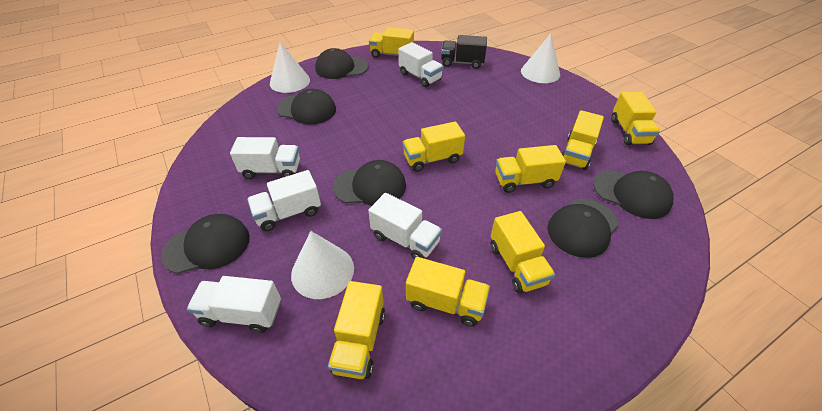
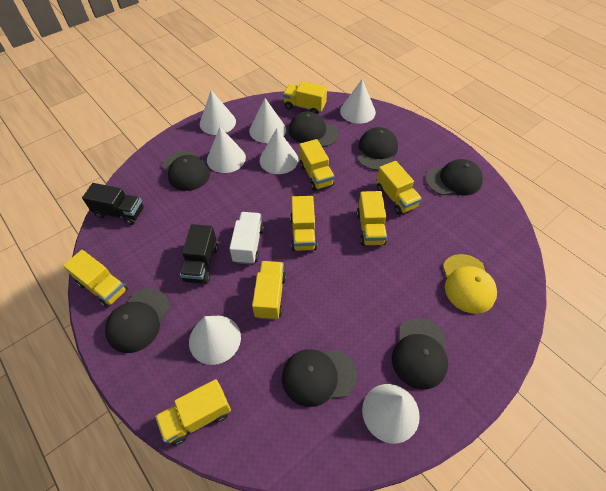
black cap: 6 -> 7
black truck: 1 -> 2
white cone: 3 -> 7
white truck: 5 -> 1
yellow cap: 0 -> 1

